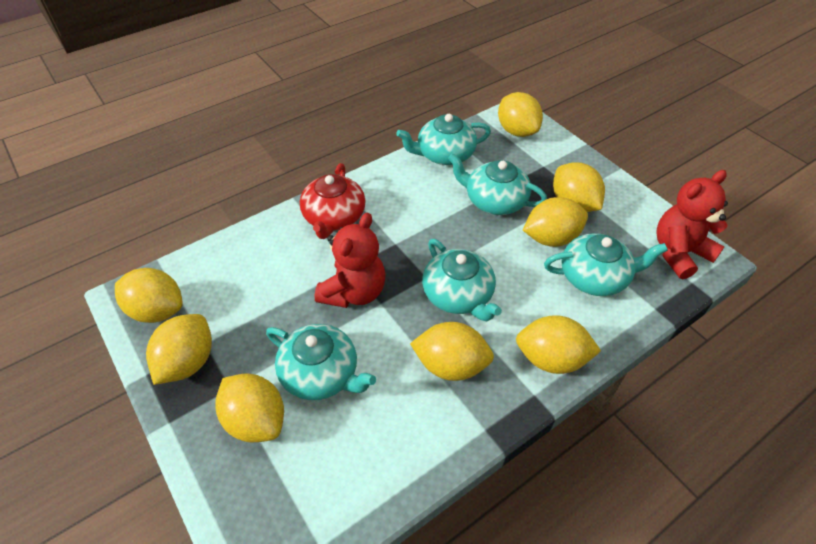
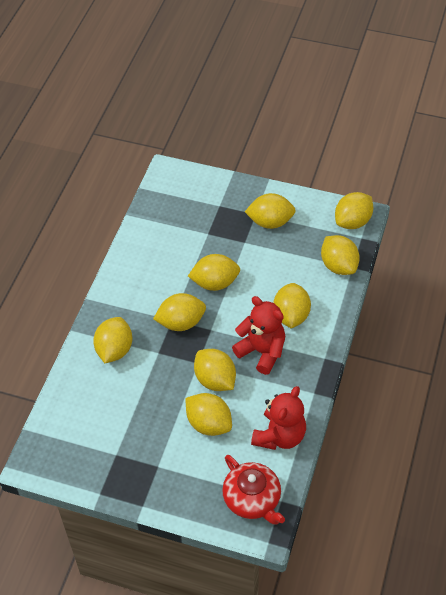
turquoise teapot: 5 -> 0
yellow lemon: 8 -> 9

